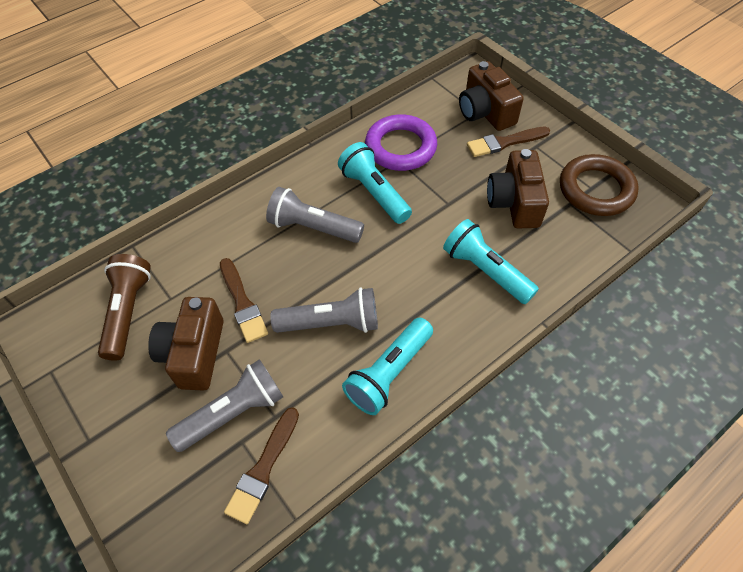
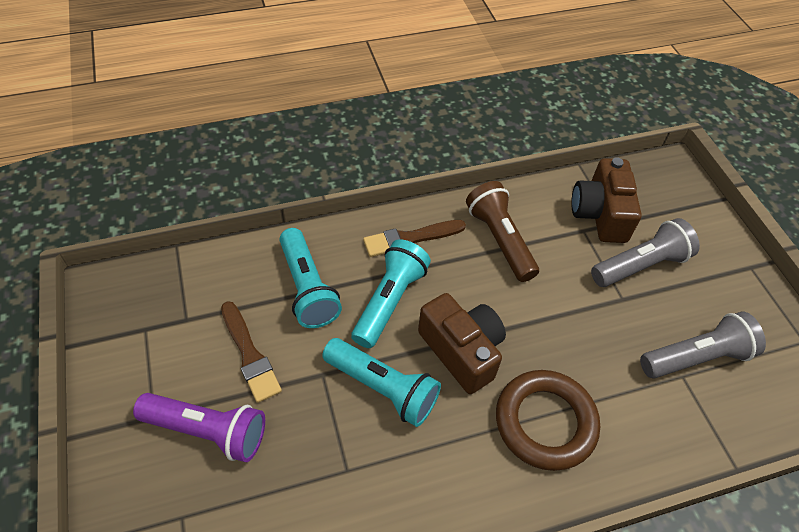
brown brush: 3 -> 2
brown camera: 3 -> 2
grey flashlight: 3 -> 2
purple flashlight: 0 -> 1
purple ring: 1 -> 0

